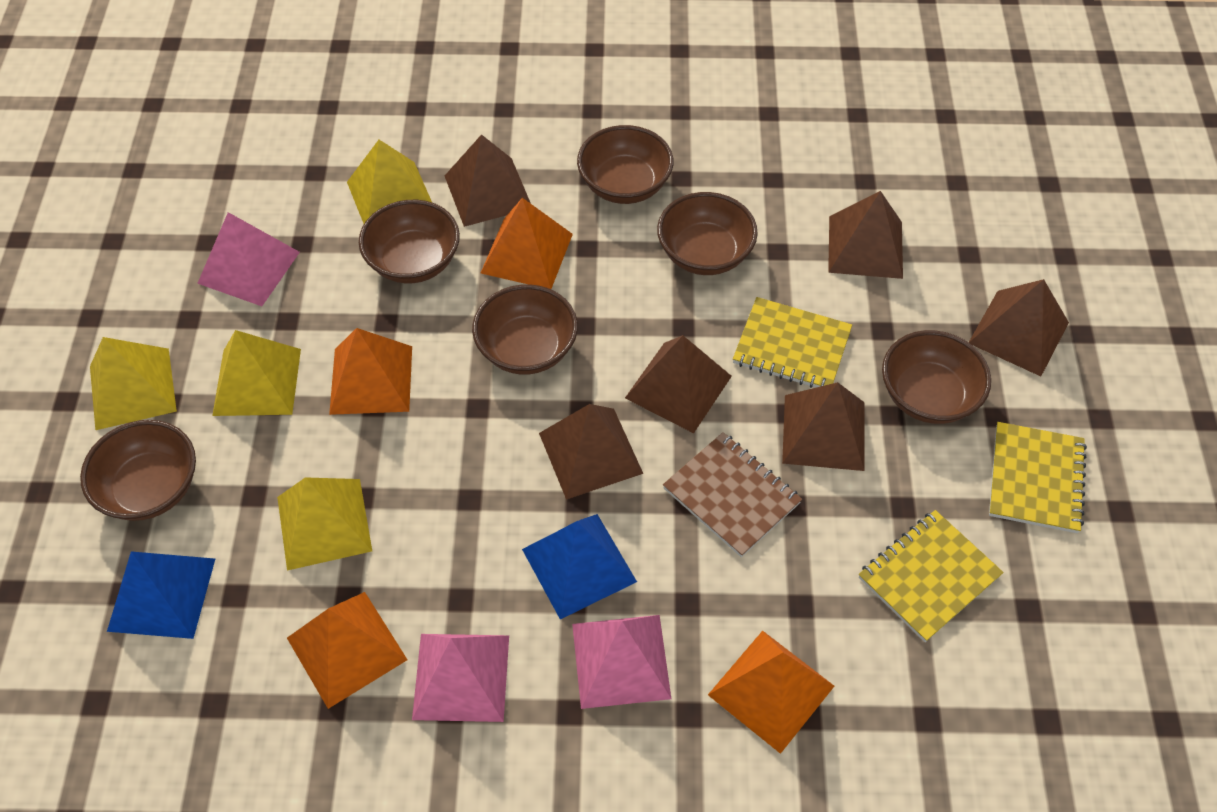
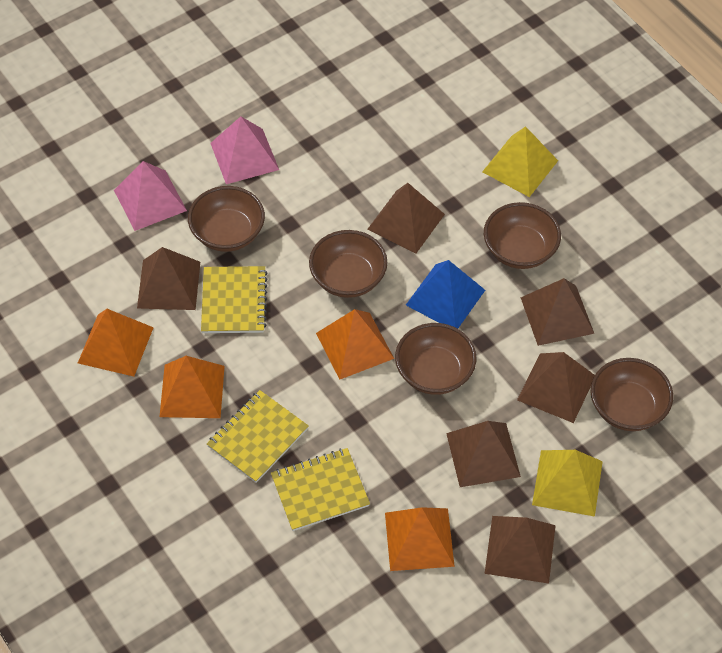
blue pyramid: 2 -> 1
brown bowl: 6 -> 5
brown notebook: 1 -> 0
pink pyramid: 3 -> 2
yellow pyramid: 4 -> 2

